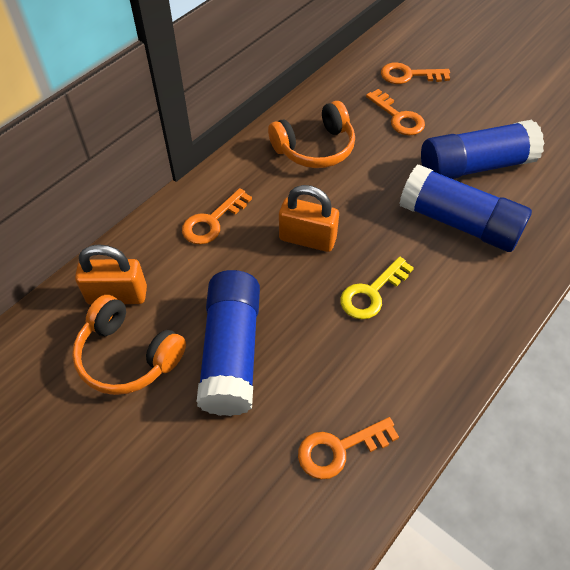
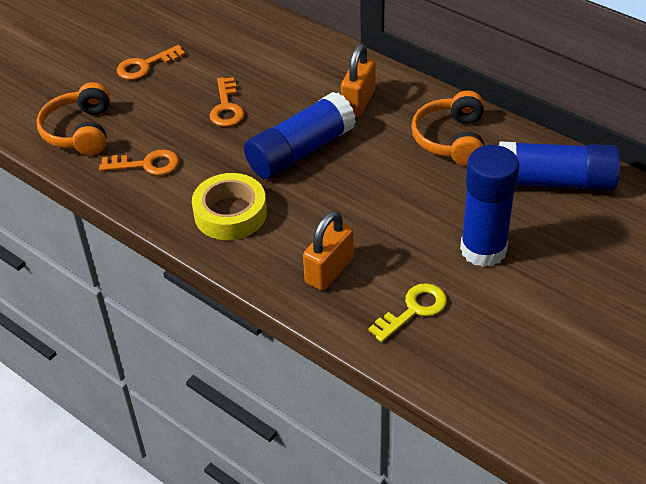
orange key: 4 -> 3
yellow tape: 0 -> 1

